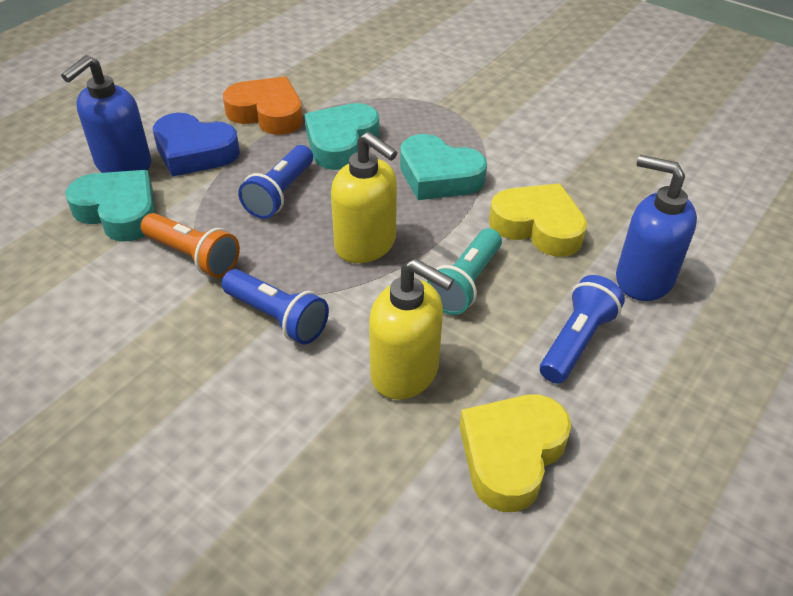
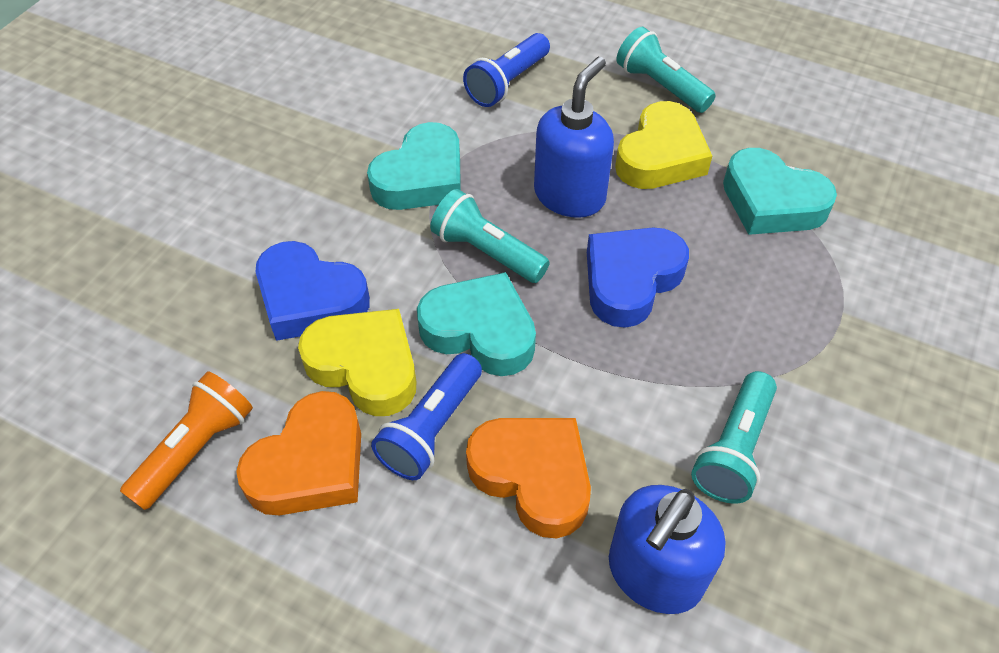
blue flashlight: 3 -> 2
blue heart: 1 -> 2
orange heart: 1 -> 2
turquoise flashlight: 1 -> 3
yellow soap dispenser: 2 -> 0

